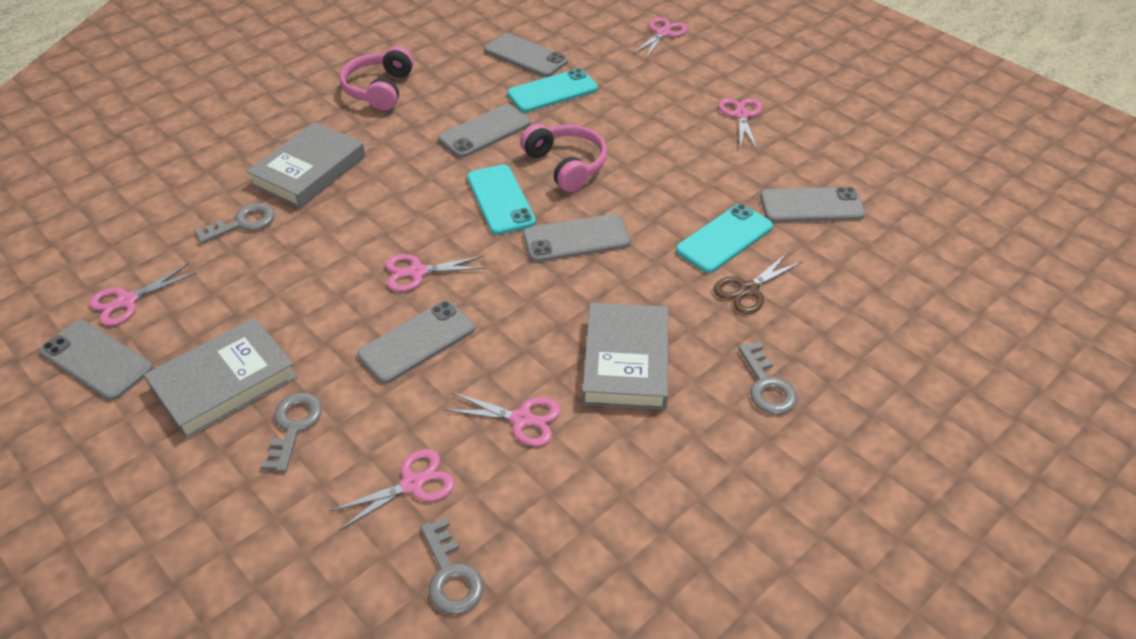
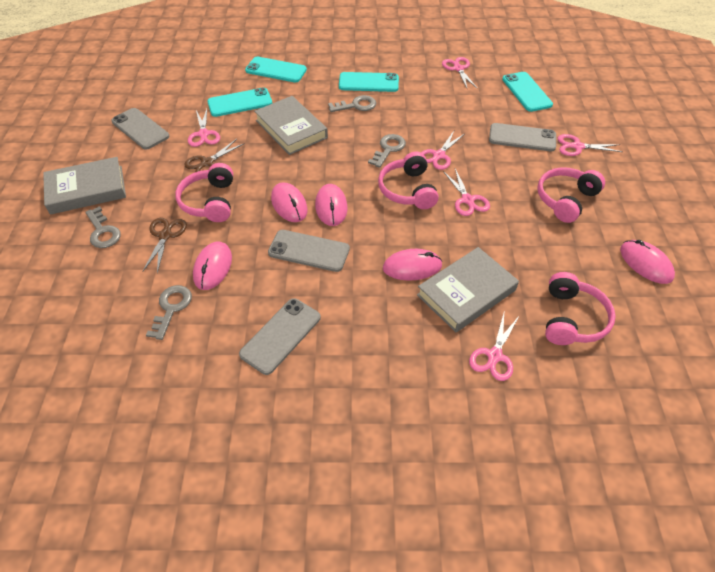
brown scissors: 1 -> 2
grey phone: 6 -> 4
pink headphones: 2 -> 4
pink mouse: 0 -> 5
turquoise phone: 3 -> 4

